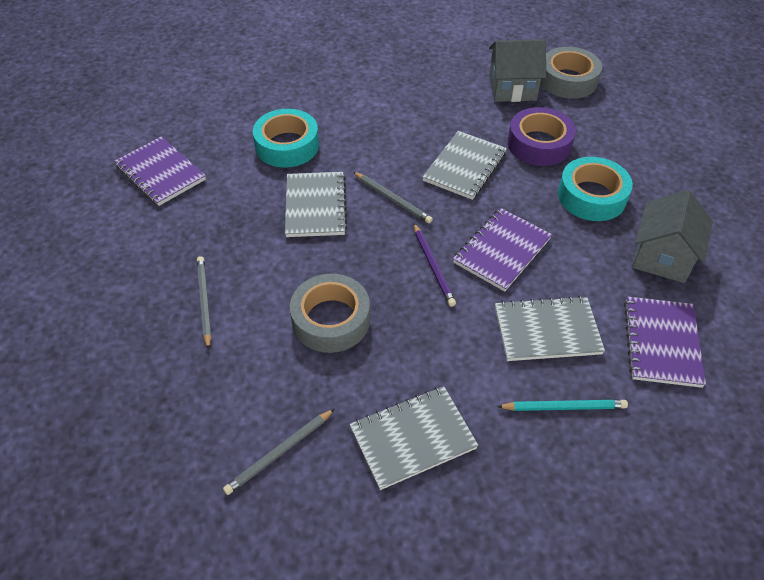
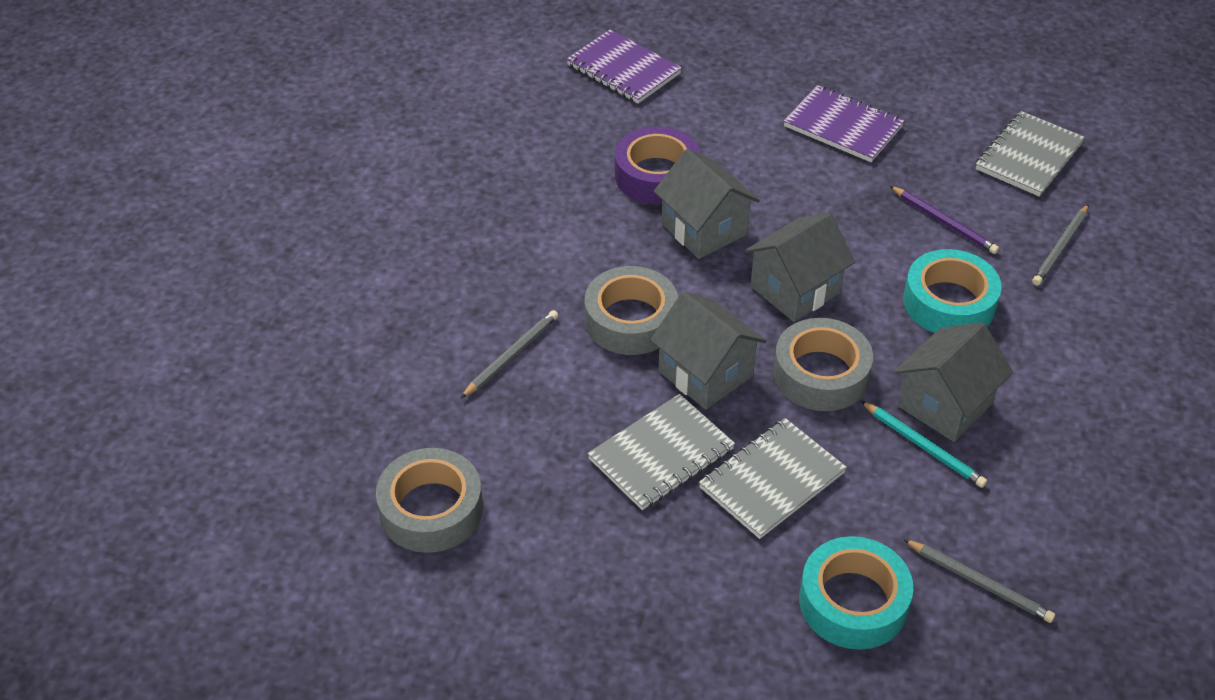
grey house: 2 -> 4
grey notebook: 4 -> 3
grey tape: 2 -> 3
purple notebook: 3 -> 2

